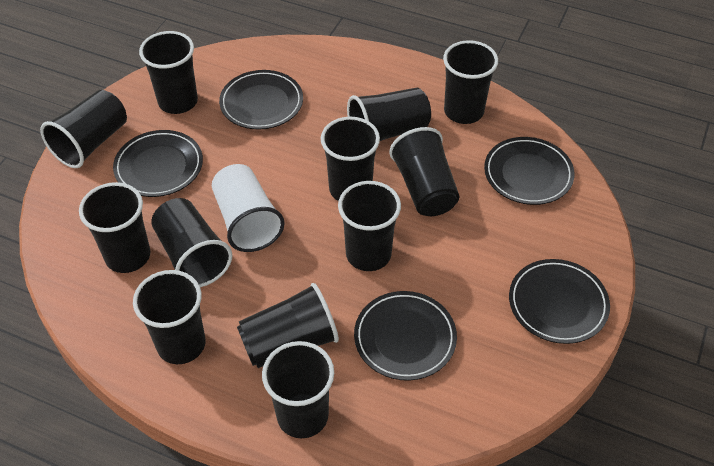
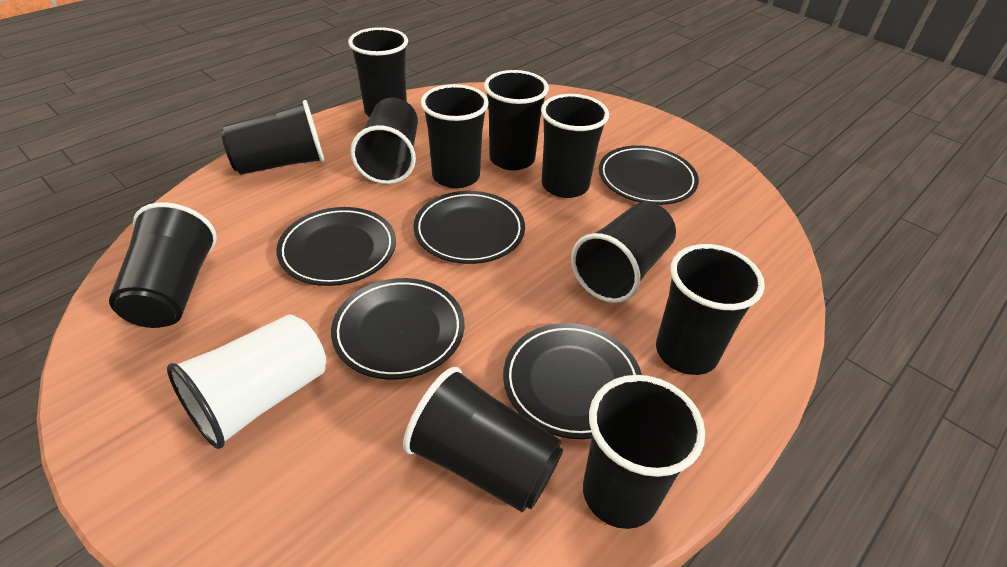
black cup: 12 -> 11

